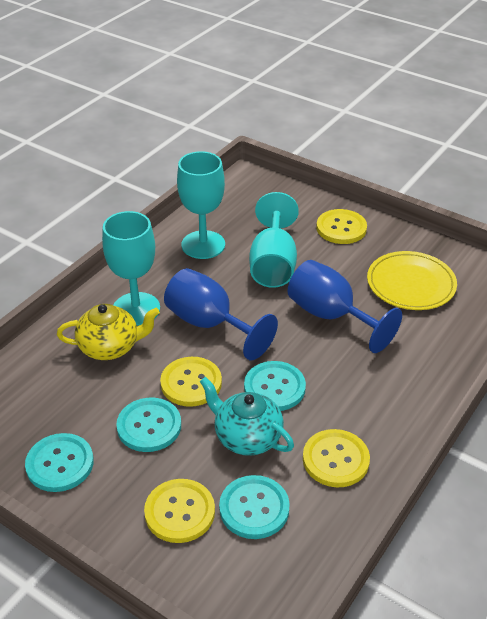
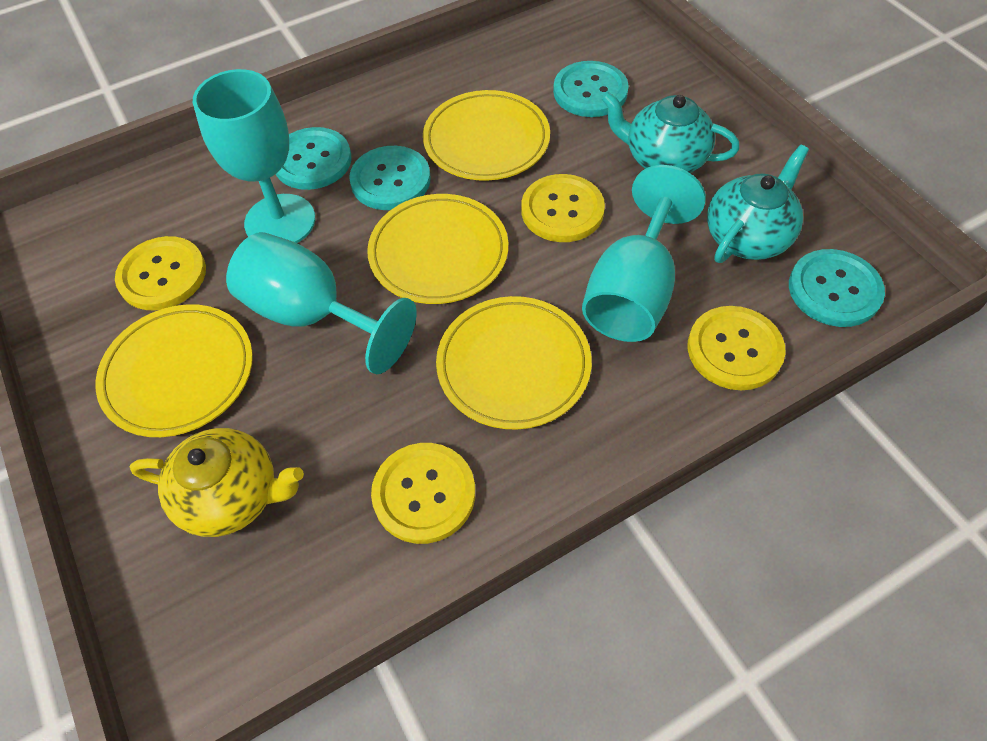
blue goblet: 2 -> 0
turquoise teapot: 1 -> 2
yellow plate: 1 -> 4

